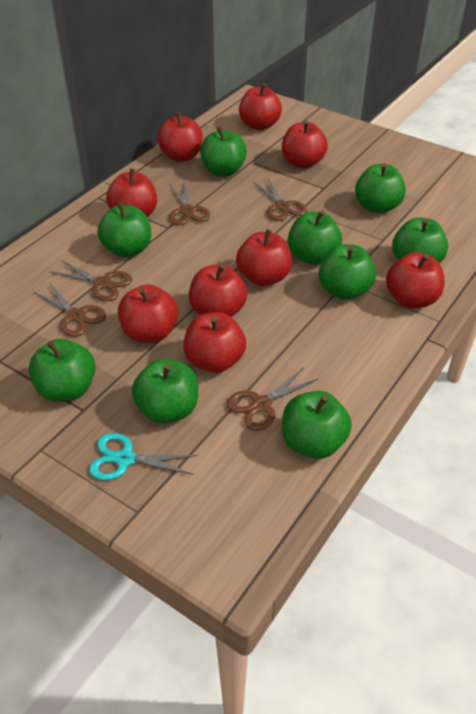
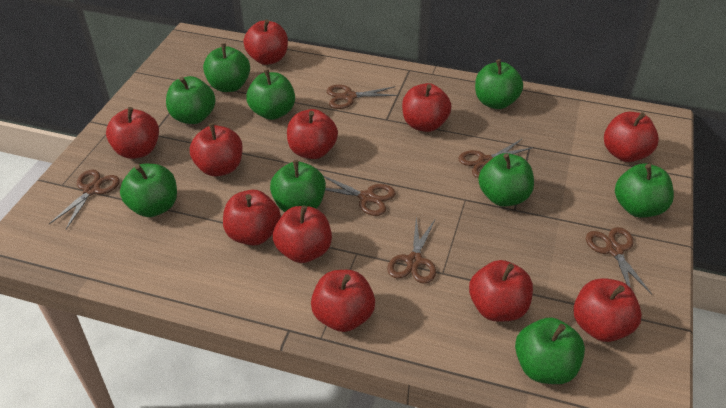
brown scissors: 5 -> 6
red apple: 9 -> 11
turquoise scissors: 1 -> 0

